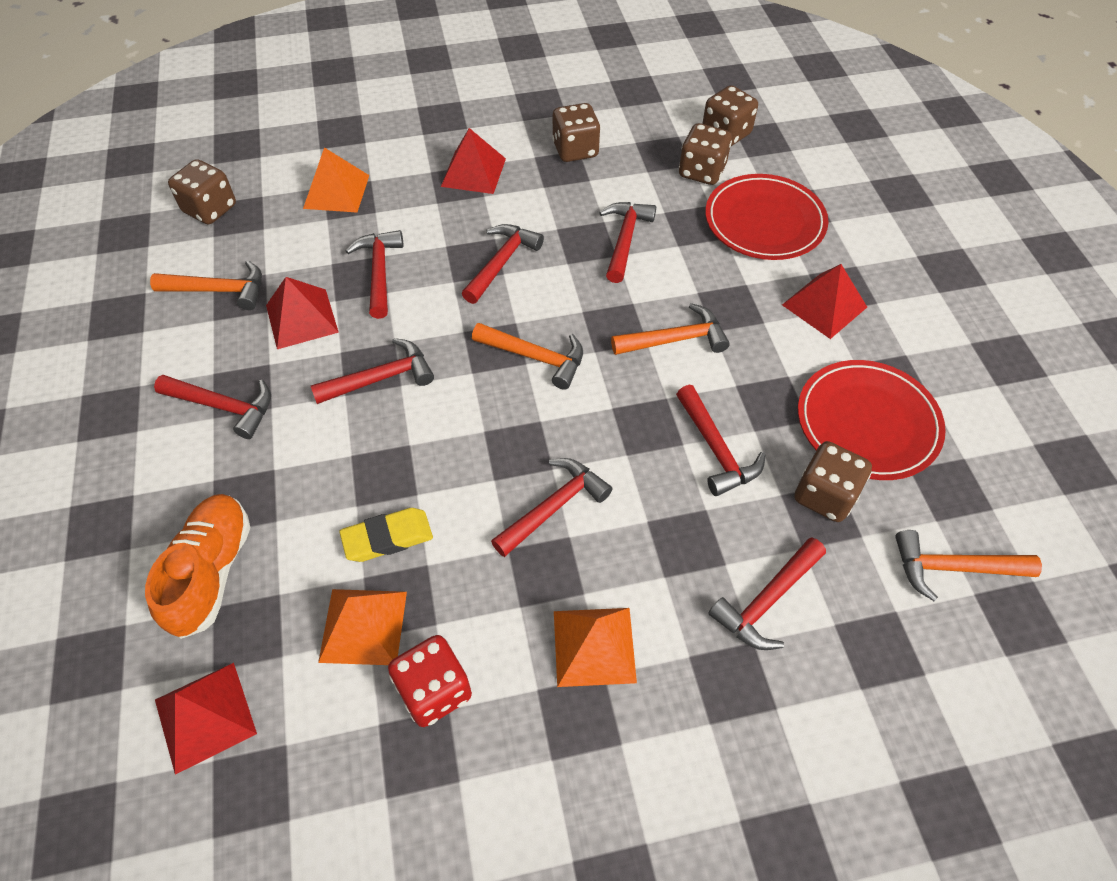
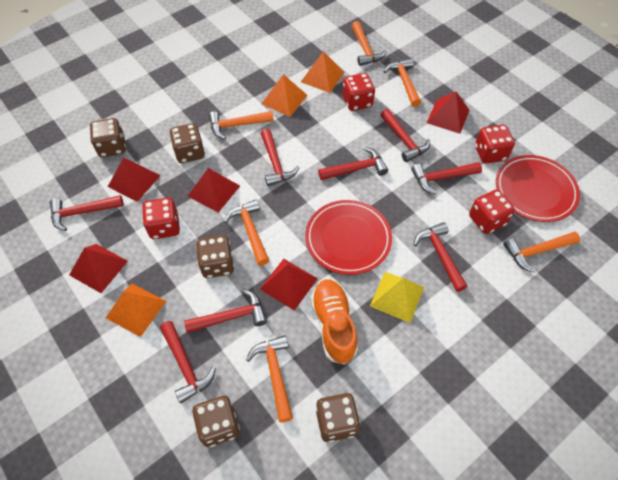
orange hammer: 4 -> 6
red dice: 1 -> 4
red pyramid: 4 -> 5
yellow eraser: 1 -> 0
yellow pyramid: 0 -> 1

